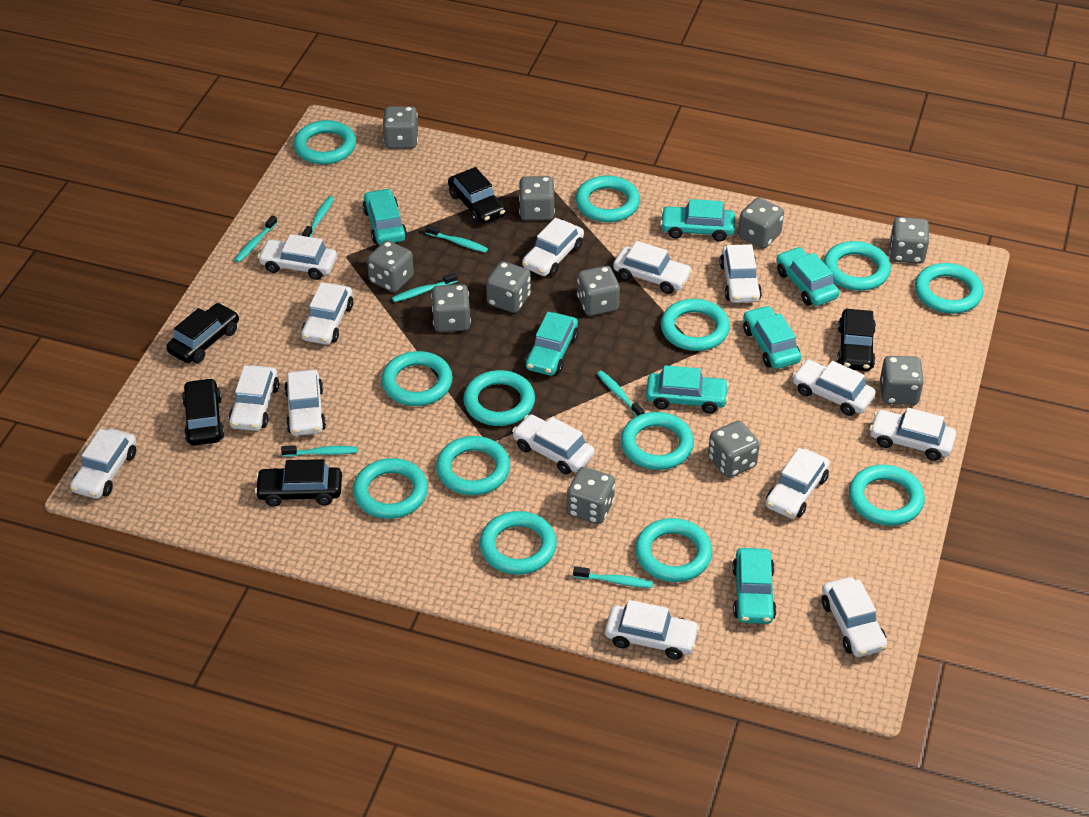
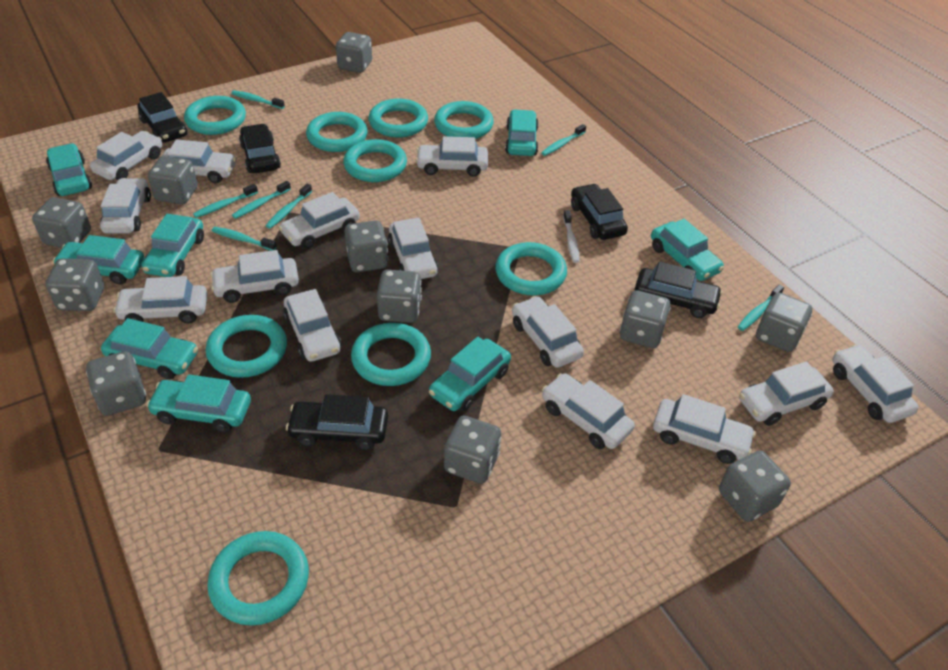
turquoise car: 7 -> 8
turquoise ring: 13 -> 9
white toothbrush: 0 -> 1

